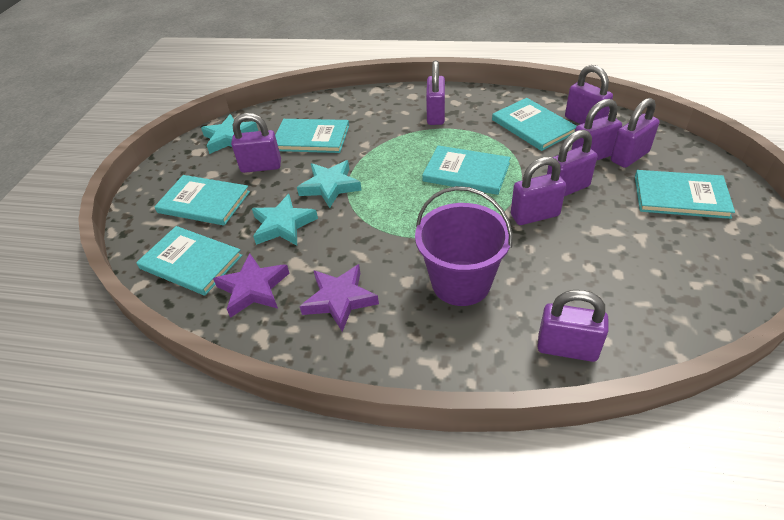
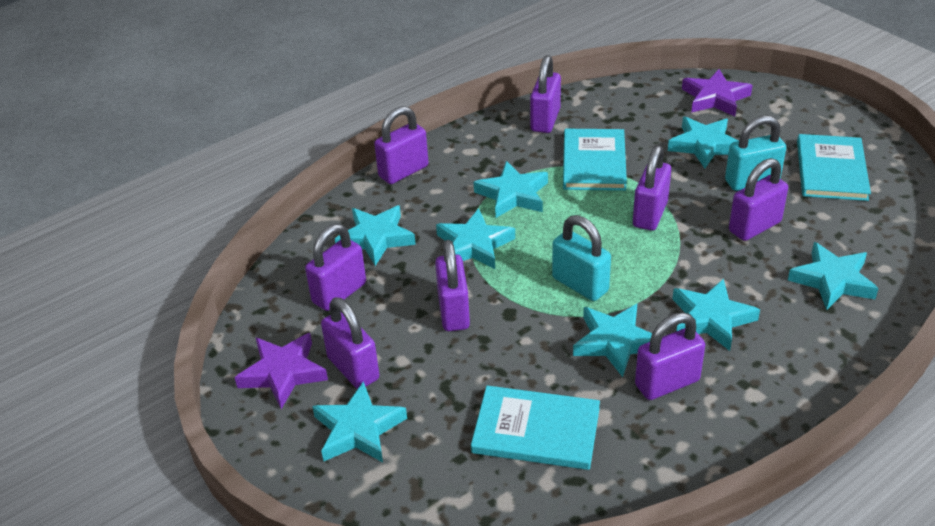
purple bucket: 1 -> 0
turquoise book: 6 -> 3
turquoise padlock: 0 -> 2
turquoise star: 3 -> 8

